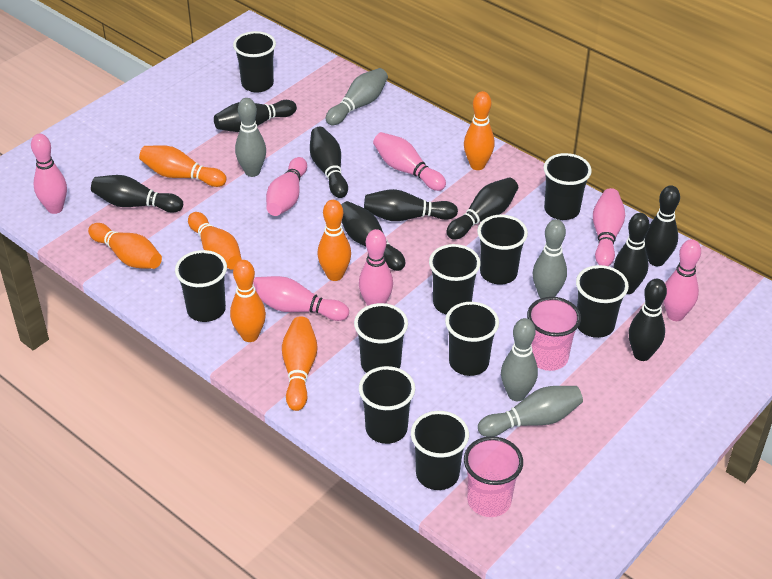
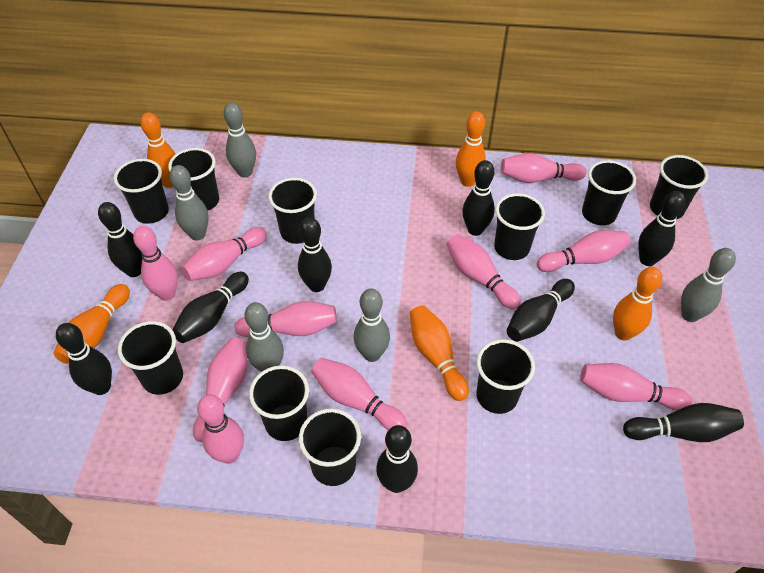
orange bowling pin: 7 -> 5
pink bowling pin: 7 -> 10
pink cup: 2 -> 0

